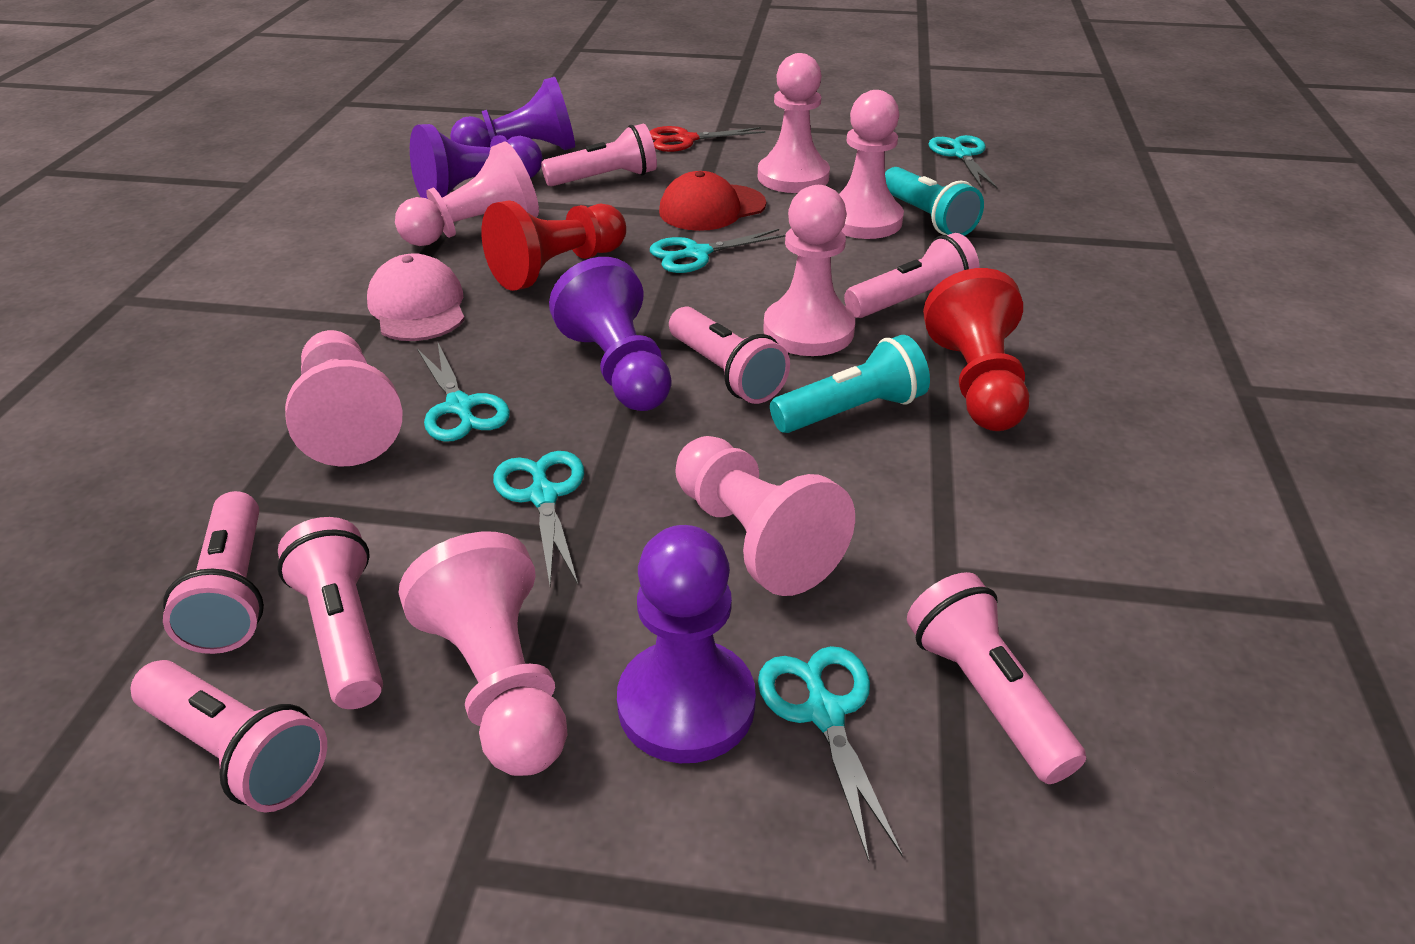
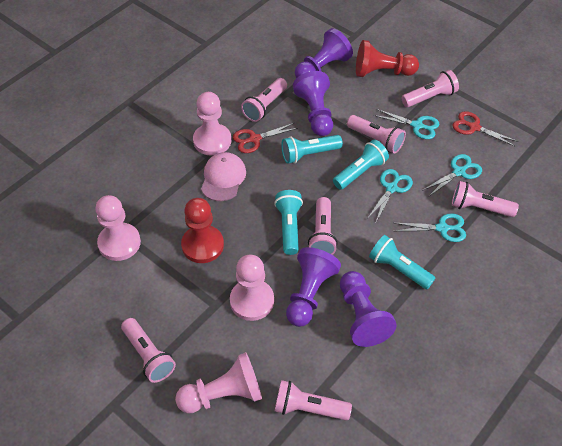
pink pawn: 7 -> 4
red cap: 1 -> 0
red scissors: 1 -> 2
turquoise flashlight: 2 -> 4
turquoise scissors: 5 -> 4

